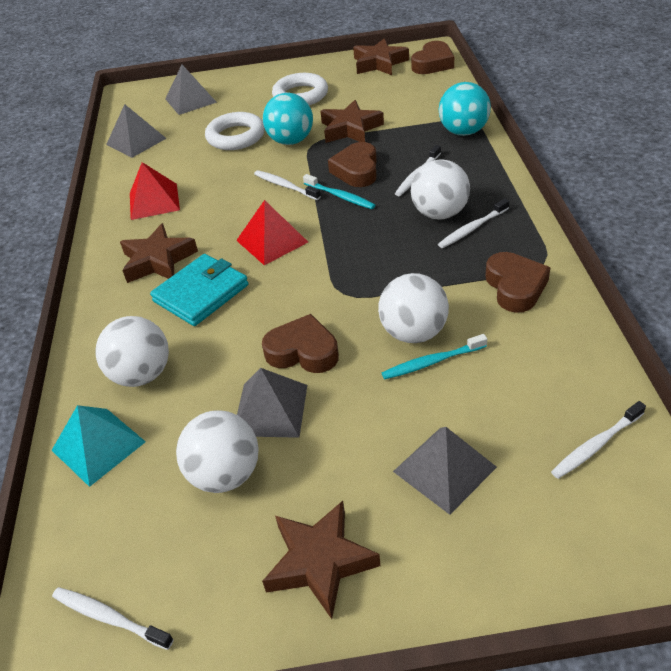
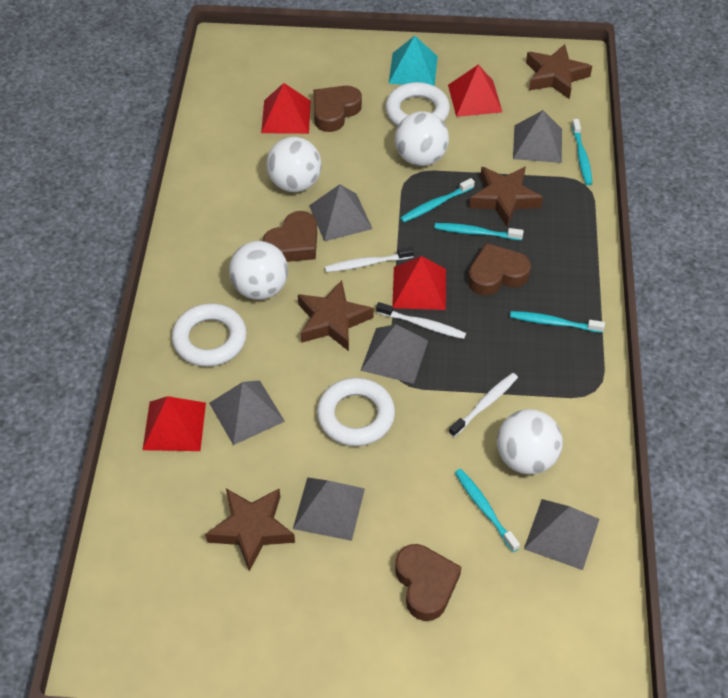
grey pyramid: 4 -> 6
red pyramid: 2 -> 4
turquoise ball: 2 -> 0
turquoise toothbrush: 2 -> 5
turquoise wallet: 1 -> 0
white ring: 2 -> 3
white toothbrush: 5 -> 3

